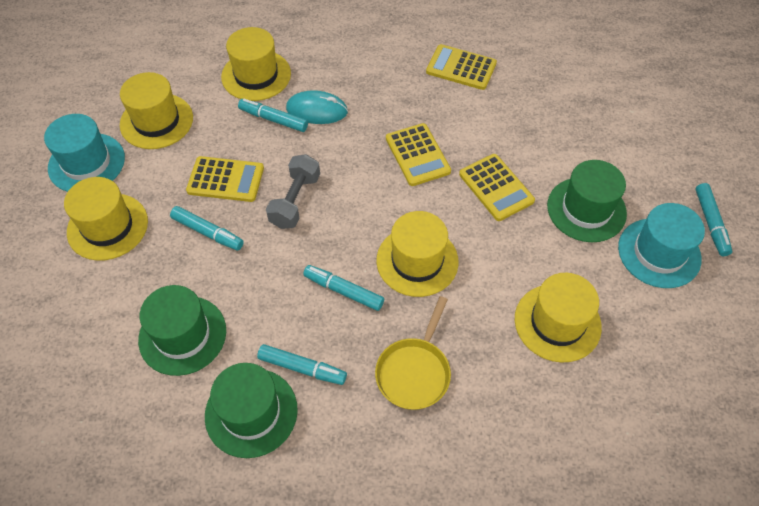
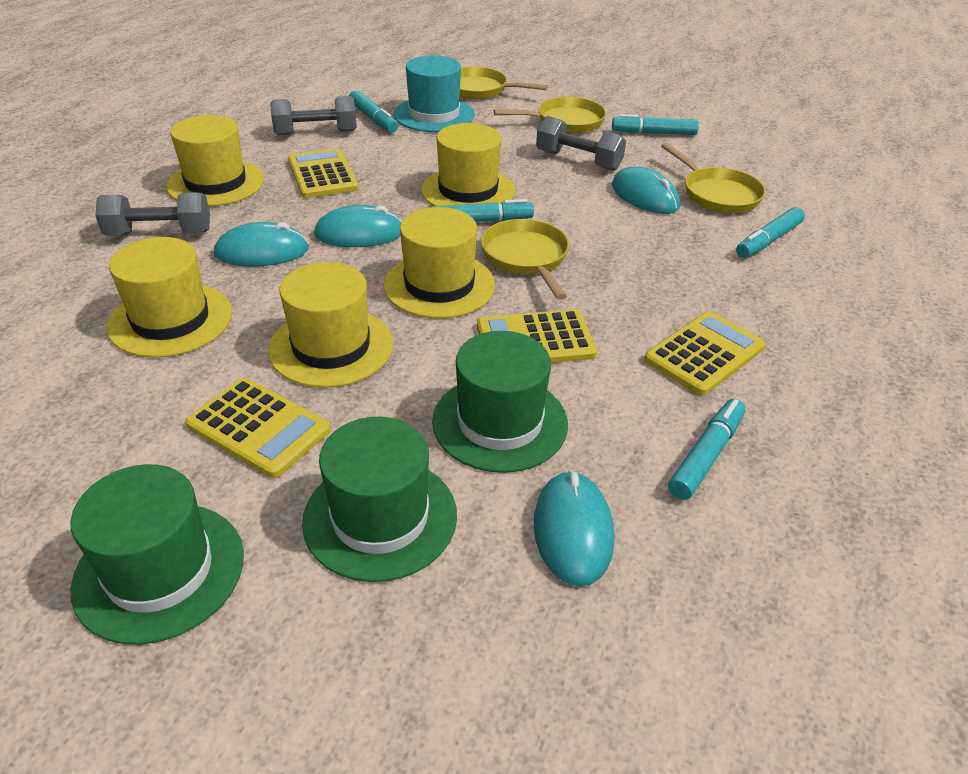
grey dumbbell: 1 -> 3
turquoise hat: 2 -> 1
turquoise mouse: 1 -> 4
yellow pan: 1 -> 4

